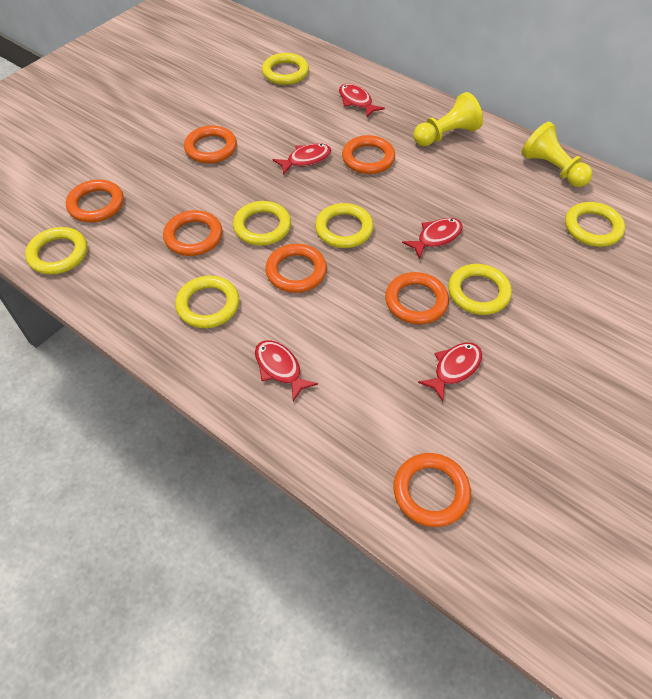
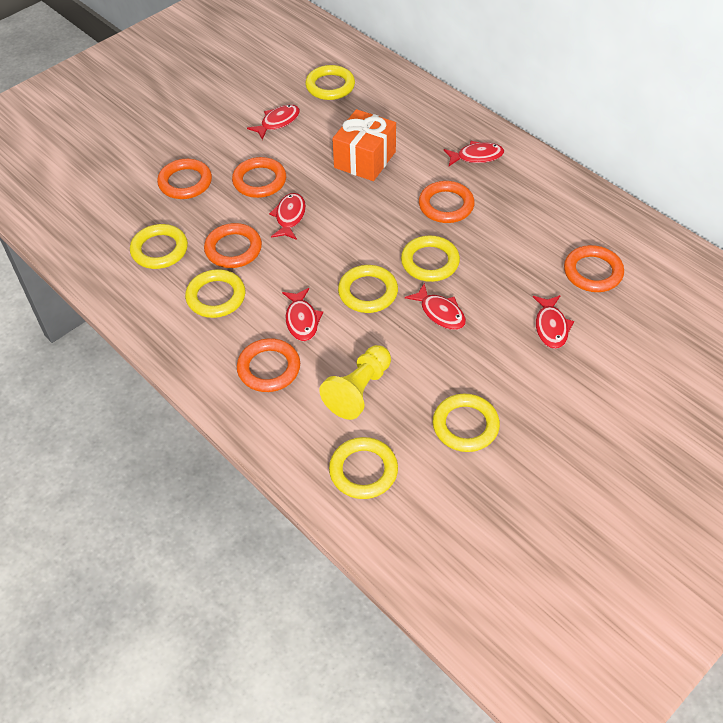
orange gift: 0 -> 1
orange ring: 7 -> 6
red fish: 5 -> 6
yellow pawn: 2 -> 1

